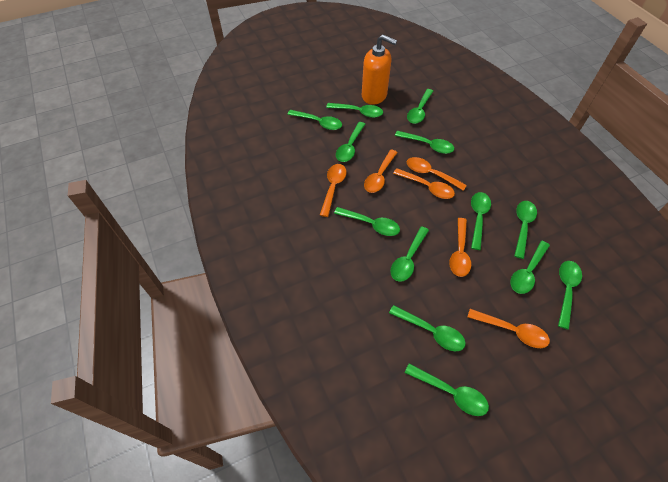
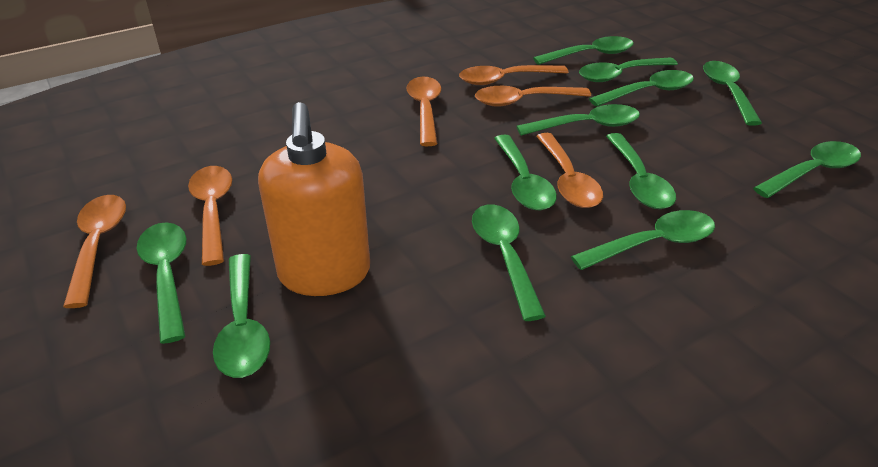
green spoon: 13 -> 12

